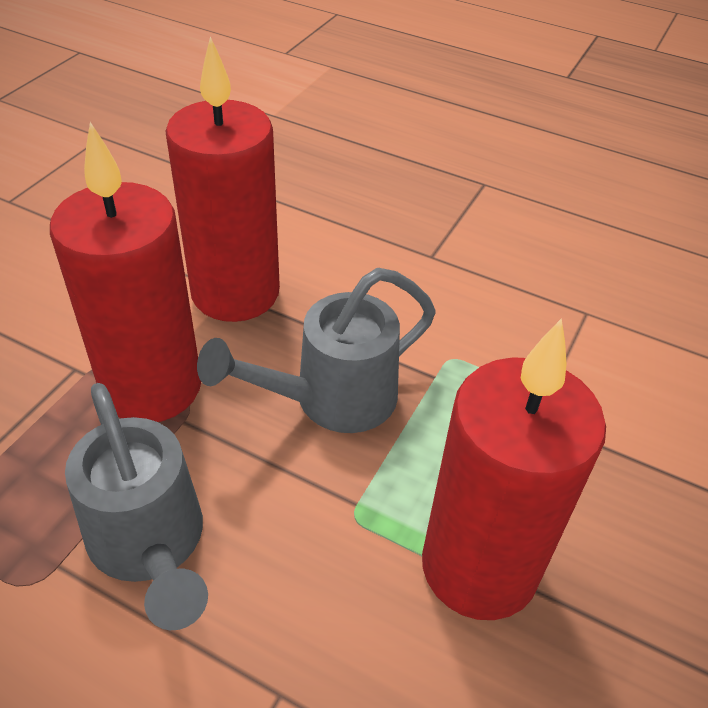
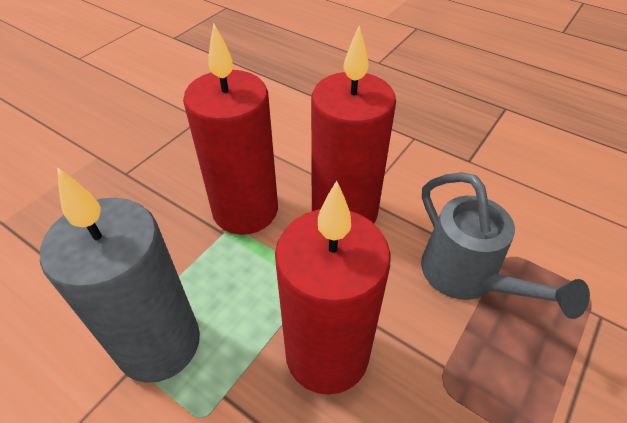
grey candle: 0 -> 1
grey watering can: 2 -> 1

